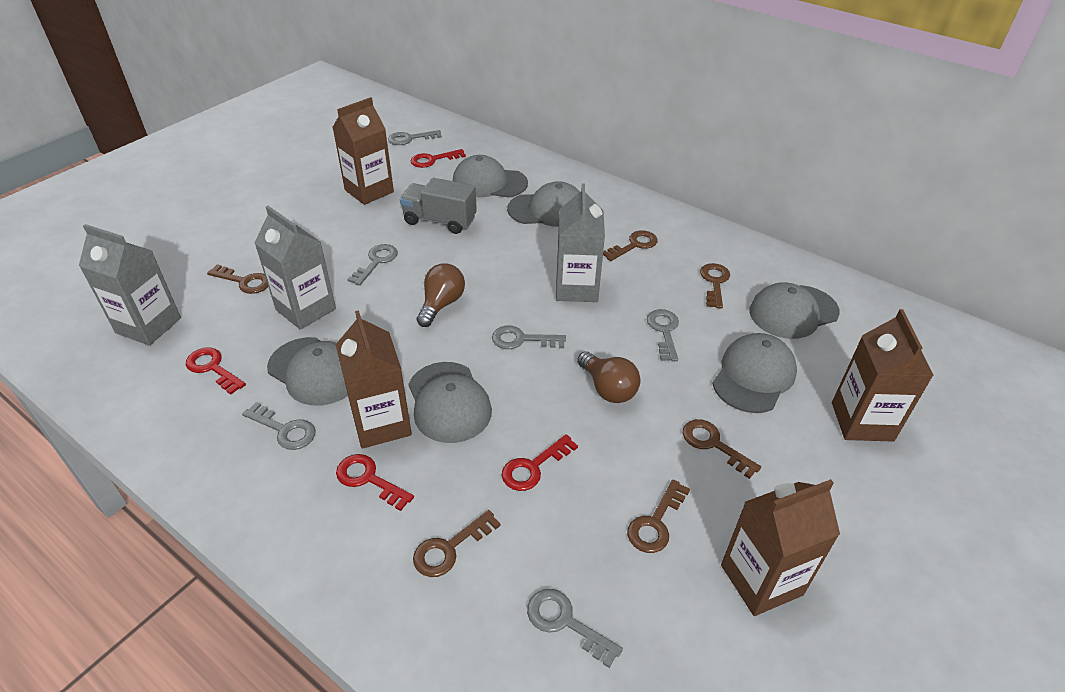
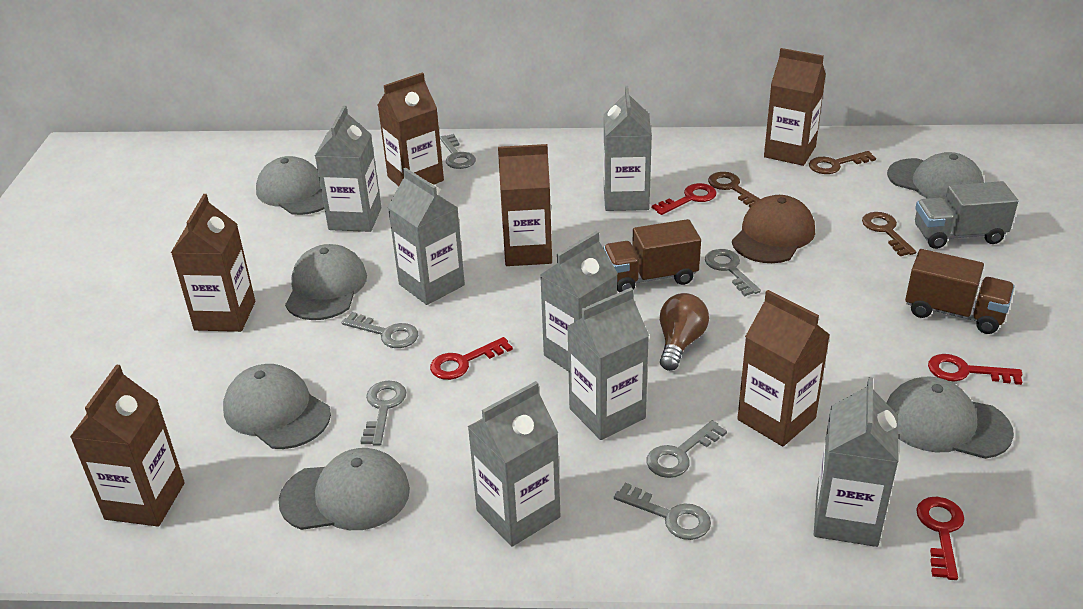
brown cap: 0 -> 1
brown carton: 4 -> 6
brown key: 6 -> 3
brown light bulb: 2 -> 1
brown truck: 0 -> 2
grey carton: 3 -> 7

